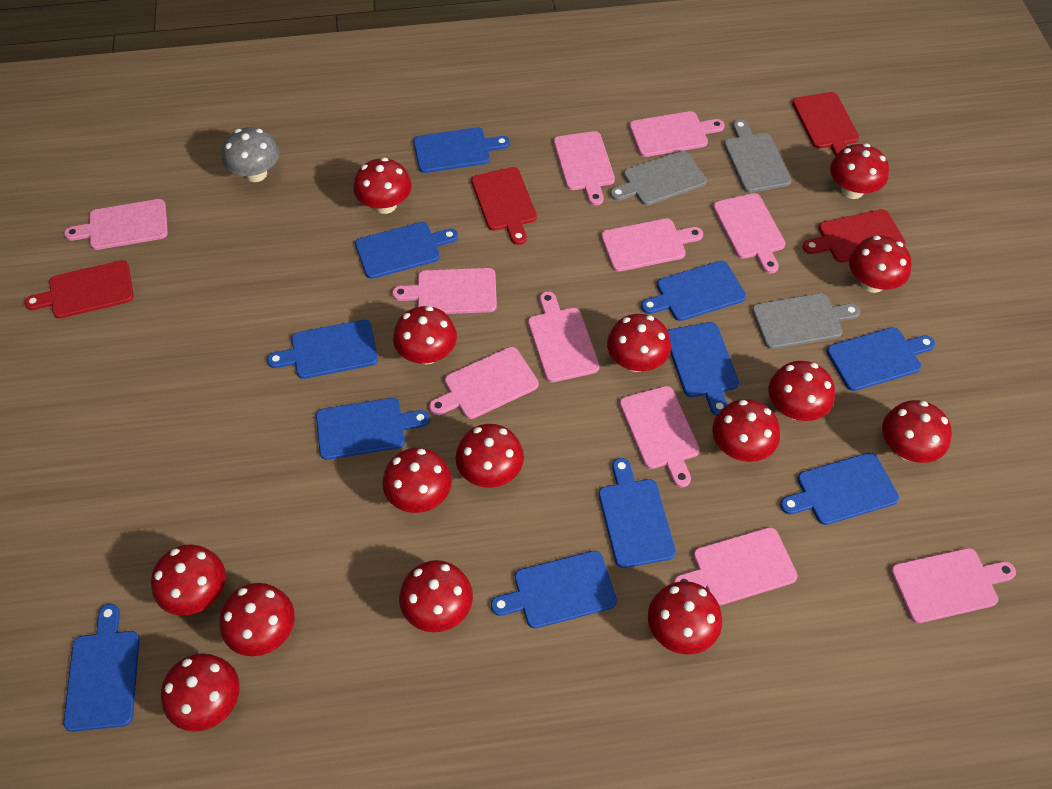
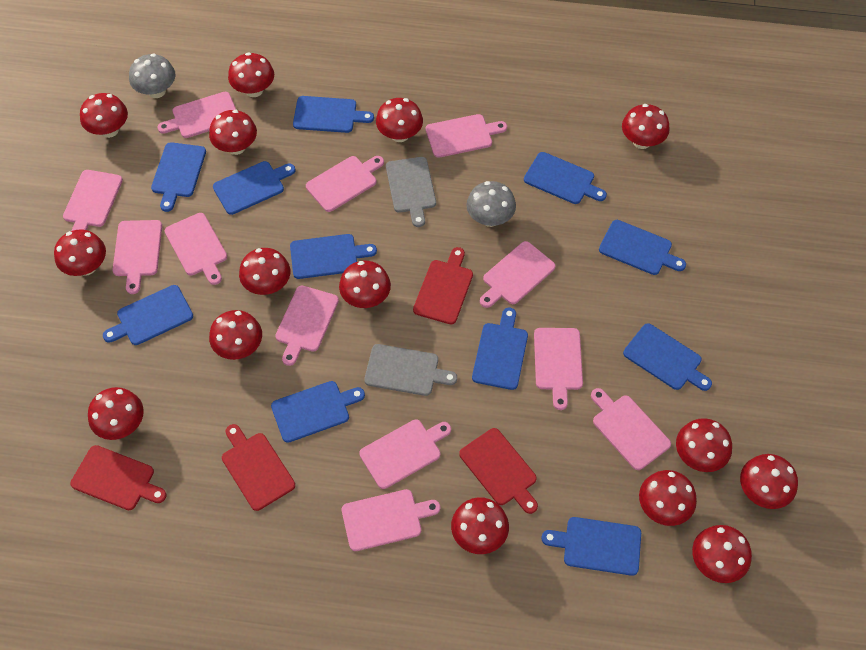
grey cutting board: 3 -> 2
grey mushroom: 1 -> 2
pink cutting board: 11 -> 12

